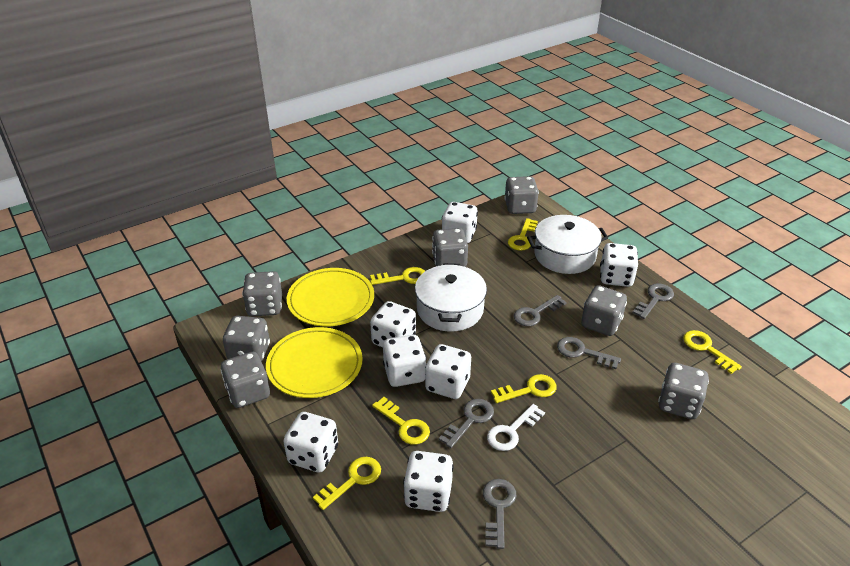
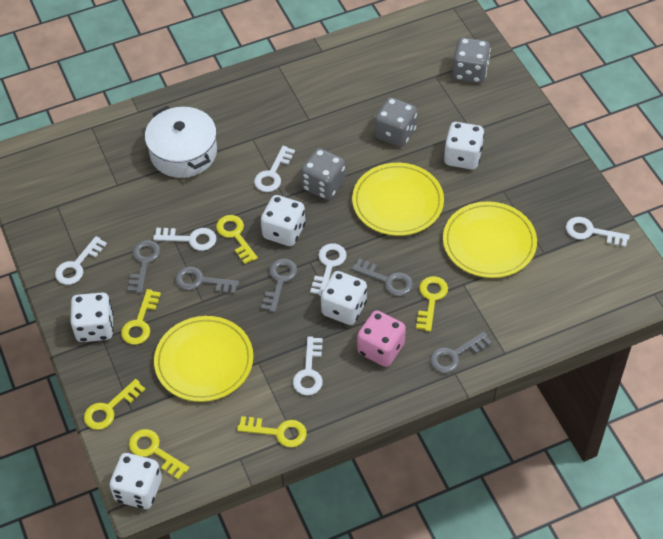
grey dice: 7 -> 3
pink dice: 0 -> 1
white dice: 7 -> 5
white key: 1 -> 6
white pot: 2 -> 1
yellow plate: 2 -> 3

